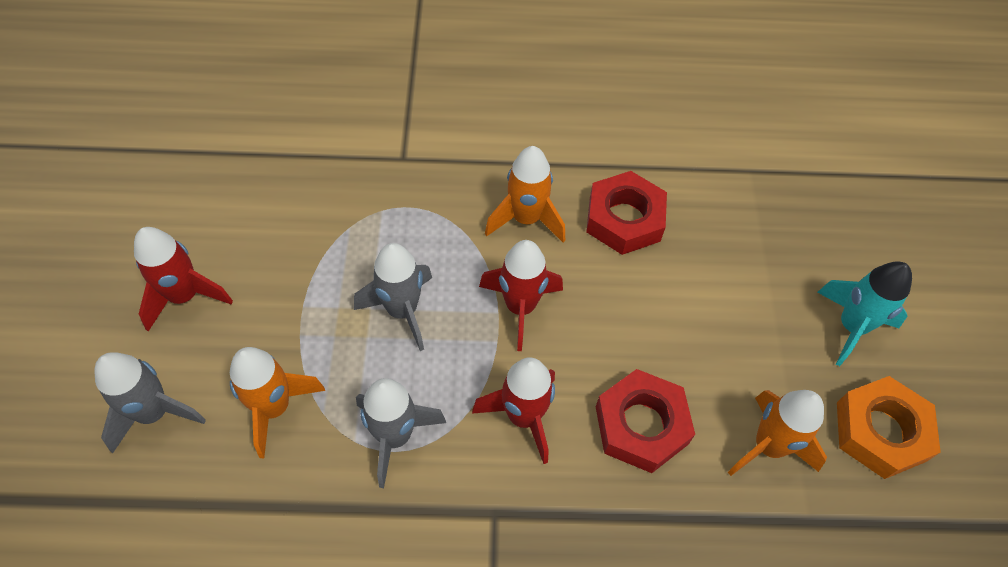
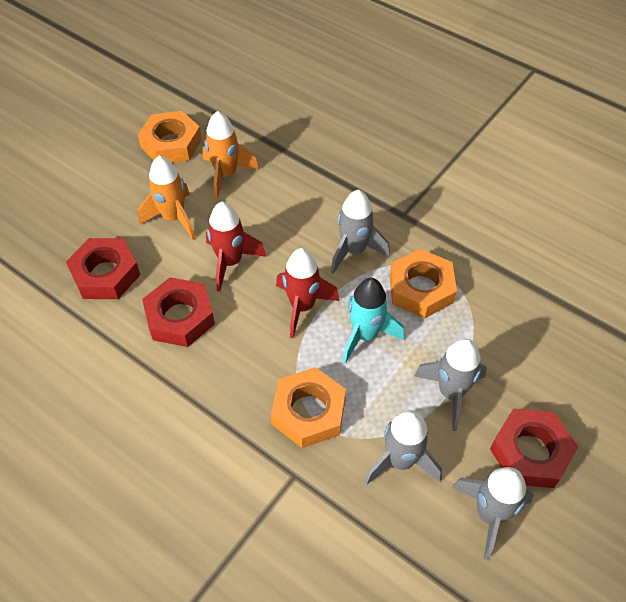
grey rocket: 3 -> 4
orange nut: 1 -> 3
orange rocket: 3 -> 2
red nut: 2 -> 3
red rocket: 3 -> 2

